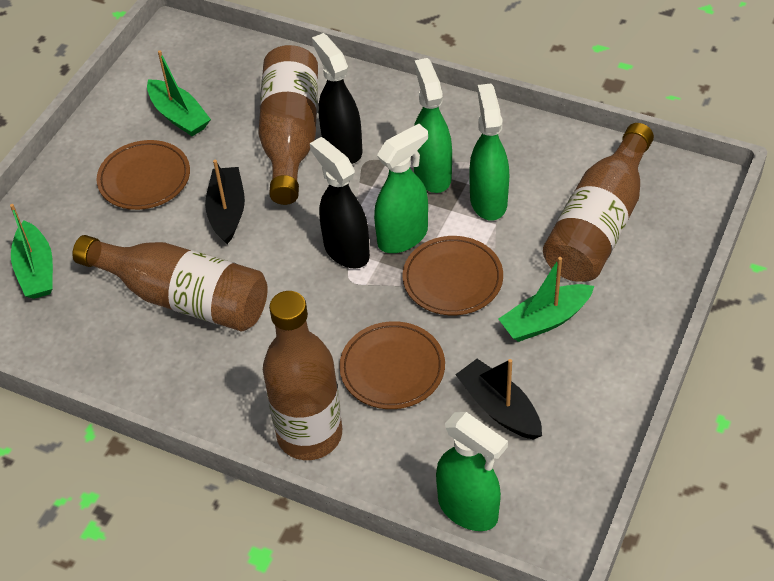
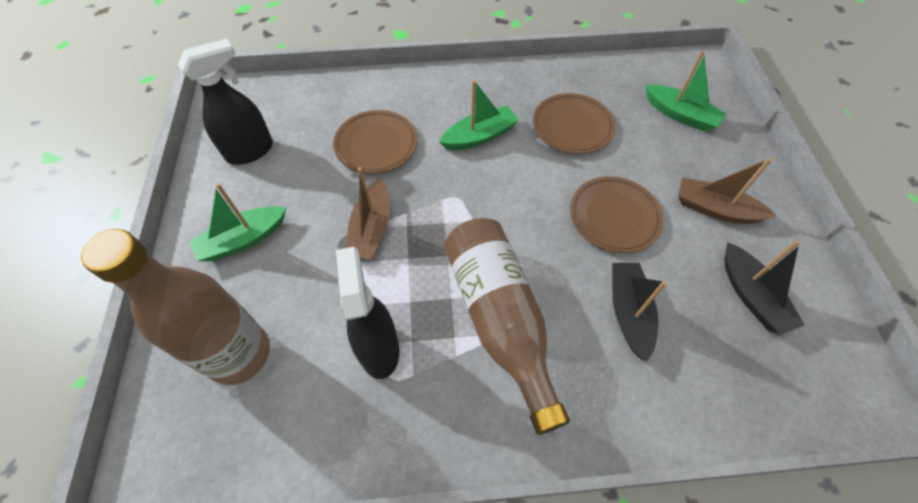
brown boat: 0 -> 2
brown bottle: 4 -> 2
green spray bottle: 4 -> 0

